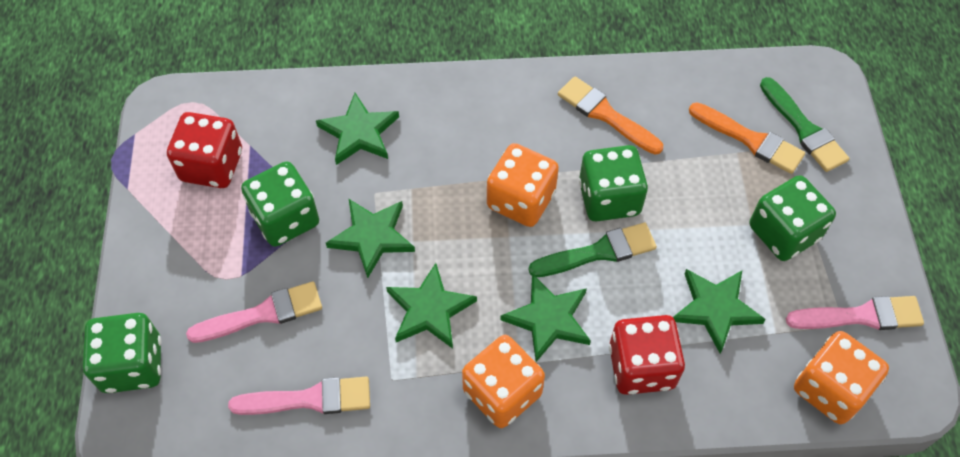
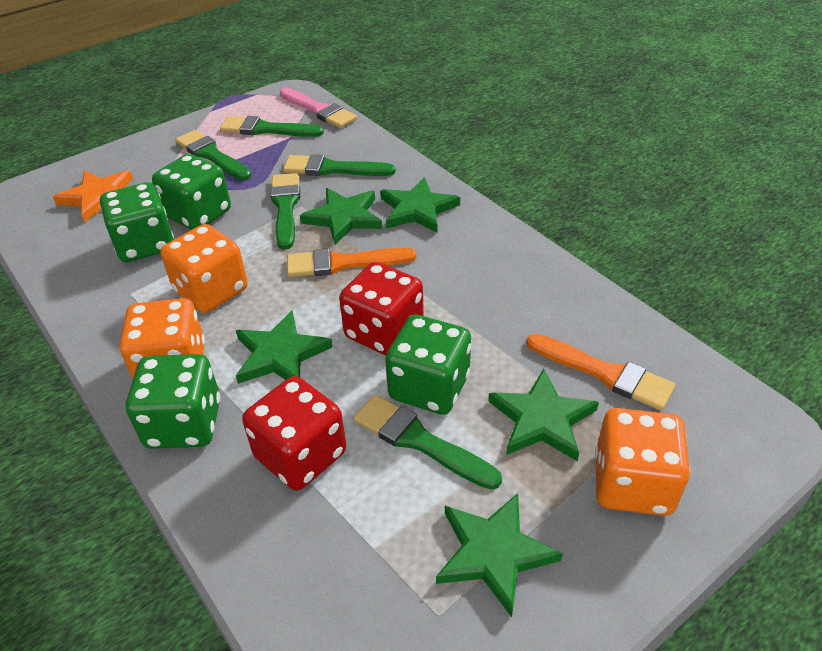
green brush: 2 -> 5
orange star: 0 -> 1
pink brush: 3 -> 1

